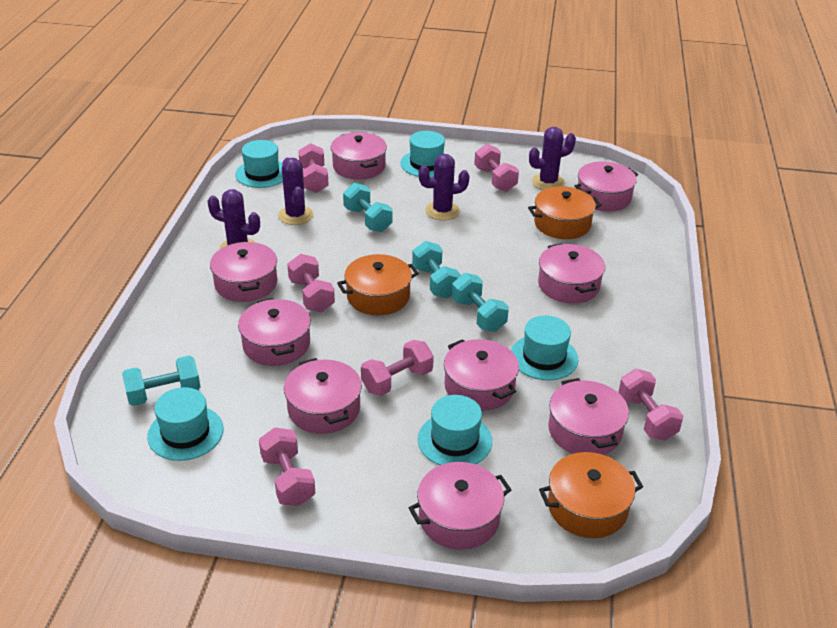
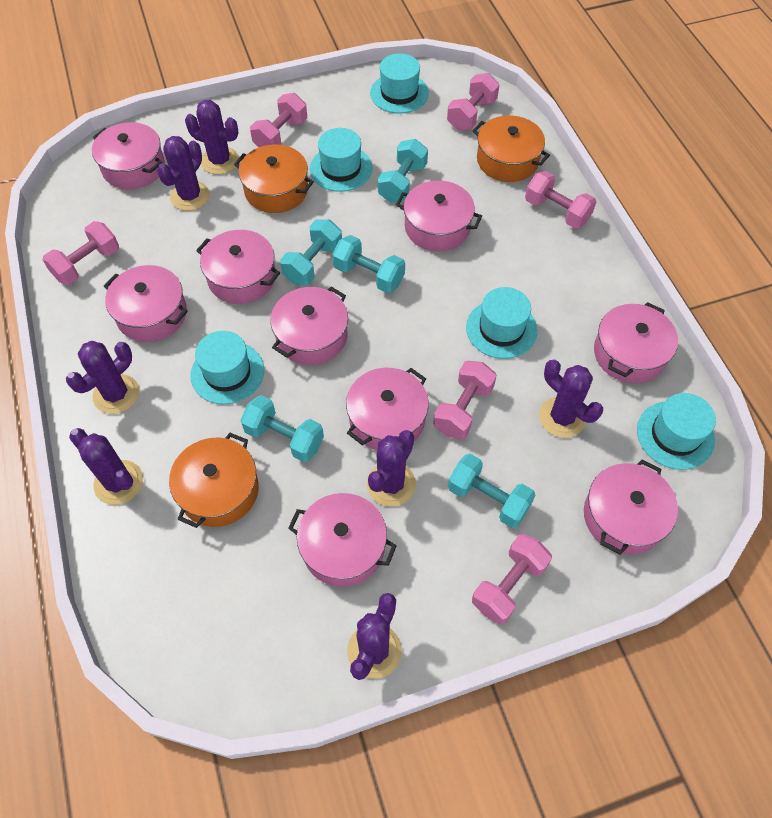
purple cactus: 4 -> 7
turquoise dumbbell: 4 -> 5

